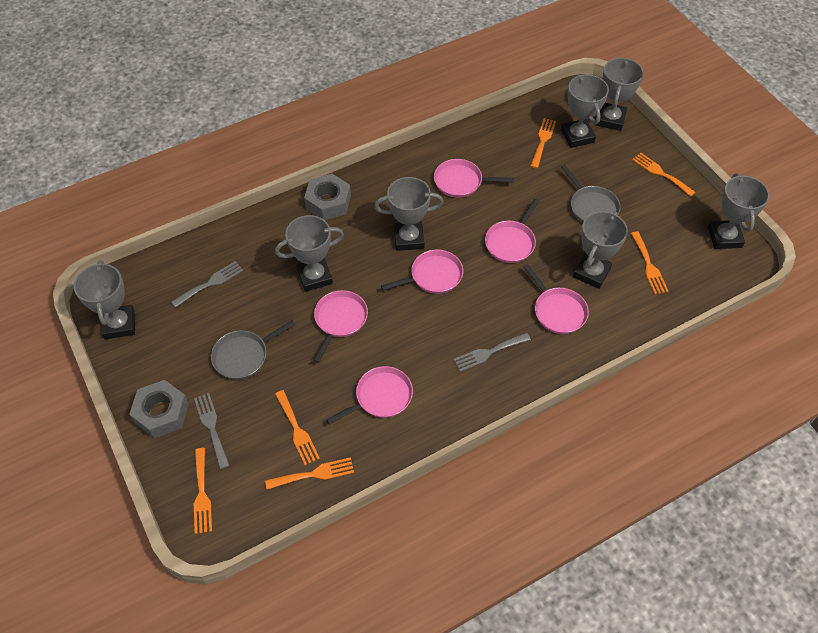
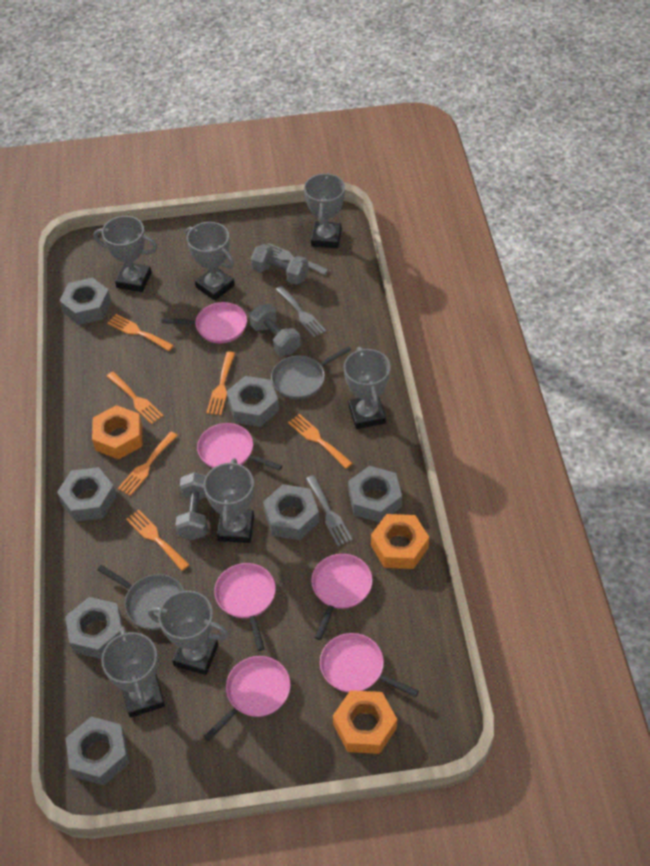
grey dumbbell: 0 -> 3
grey nut: 2 -> 7
orange nut: 0 -> 3

